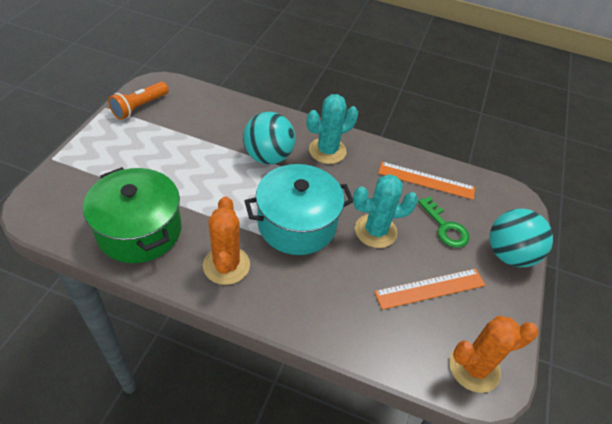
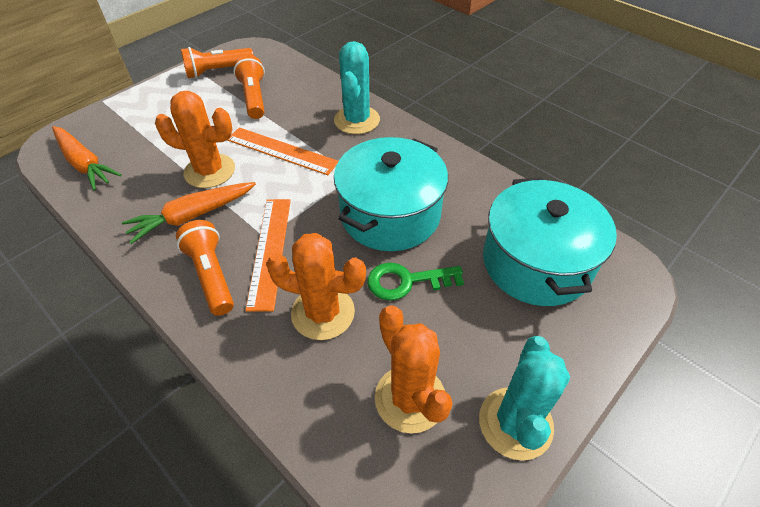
green pot: 1 -> 0
orange cactus: 2 -> 3
orange carrot: 0 -> 2
orange flashlight: 1 -> 3
turquoise ball: 2 -> 0
turquoise pot: 1 -> 2

